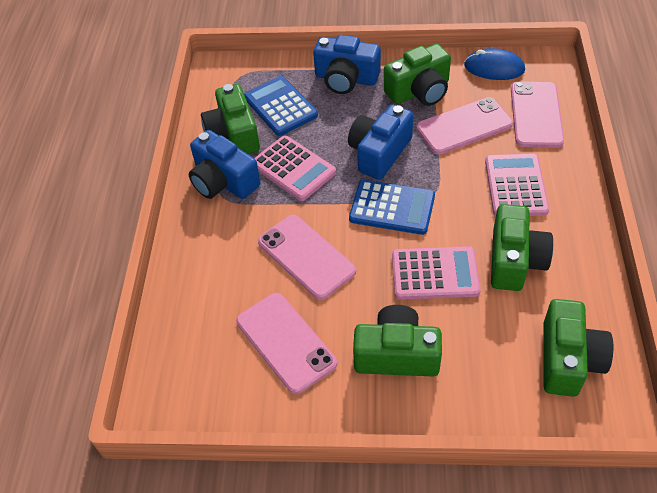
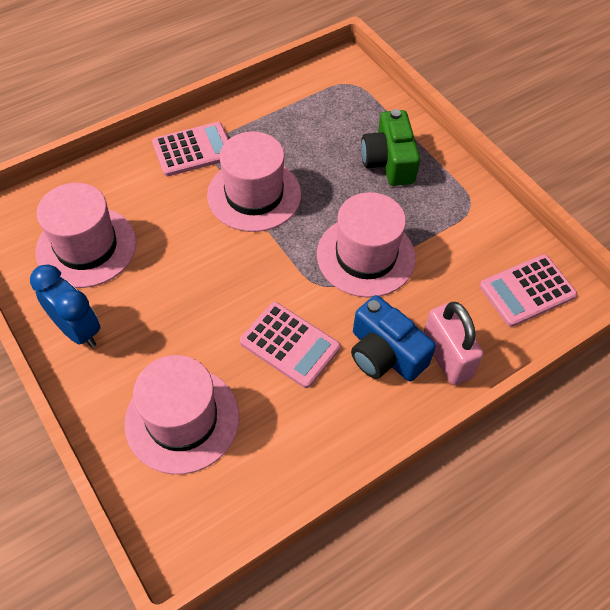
blue calculator: 2 -> 0
blue camera: 3 -> 1
blue clock: 0 -> 1
blue mouse: 1 -> 0
green camera: 5 -> 1
pink hat: 0 -> 4
pink padlock: 0 -> 1
pink phone: 4 -> 0

